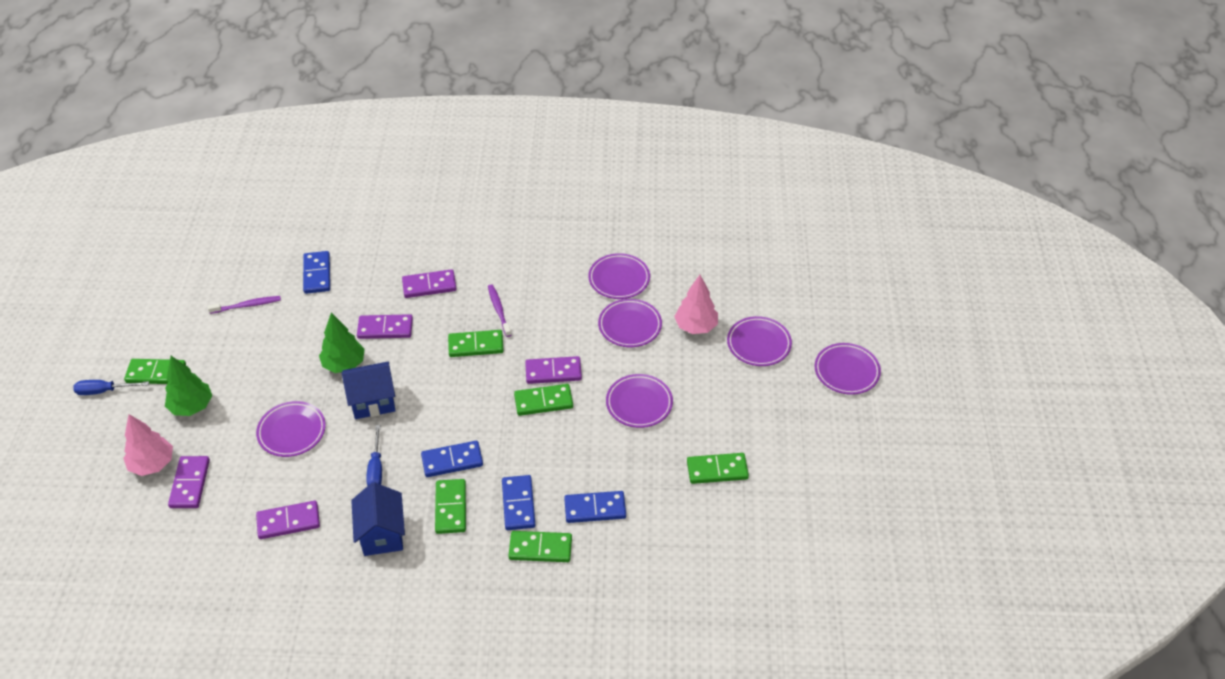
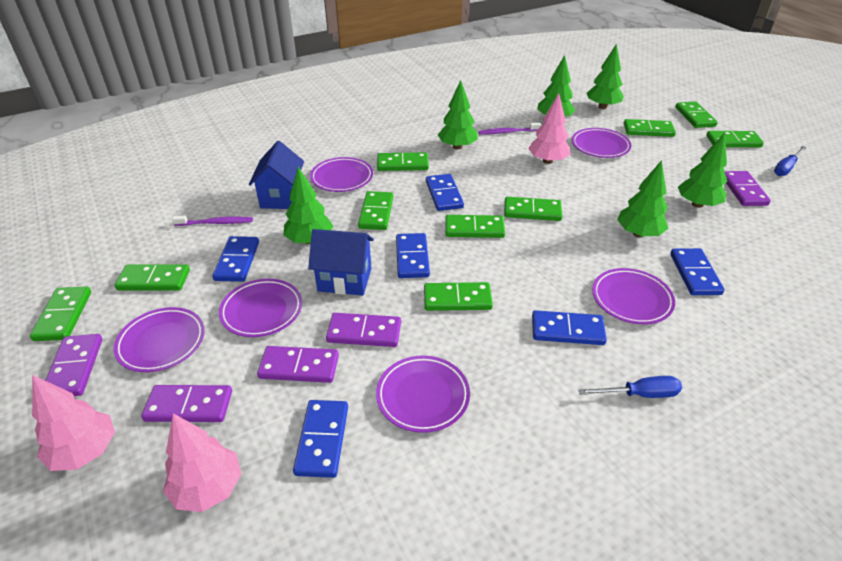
blue domino: 4 -> 6
green domino: 6 -> 10
green tree: 2 -> 6
pink tree: 2 -> 3

